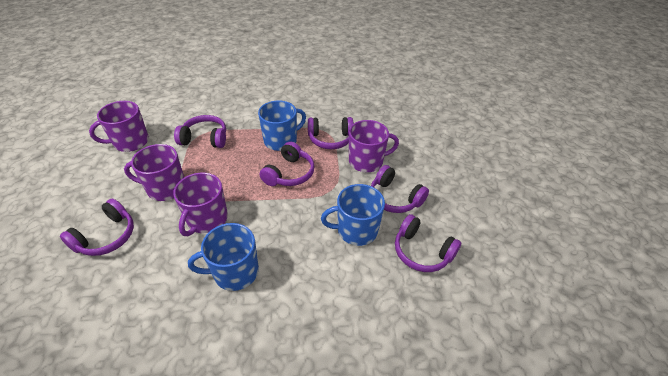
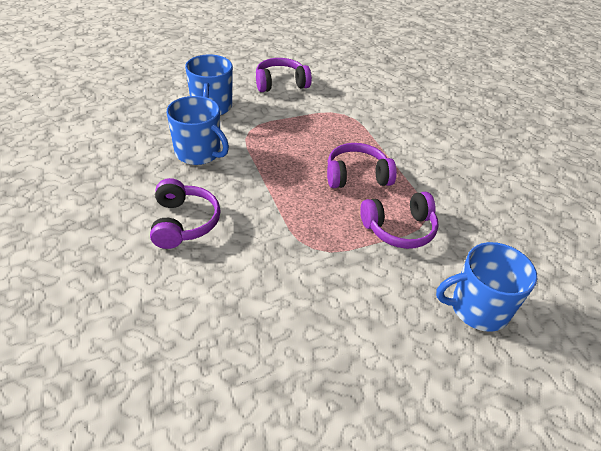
purple headphones: 6 -> 4
purple mug: 4 -> 0

